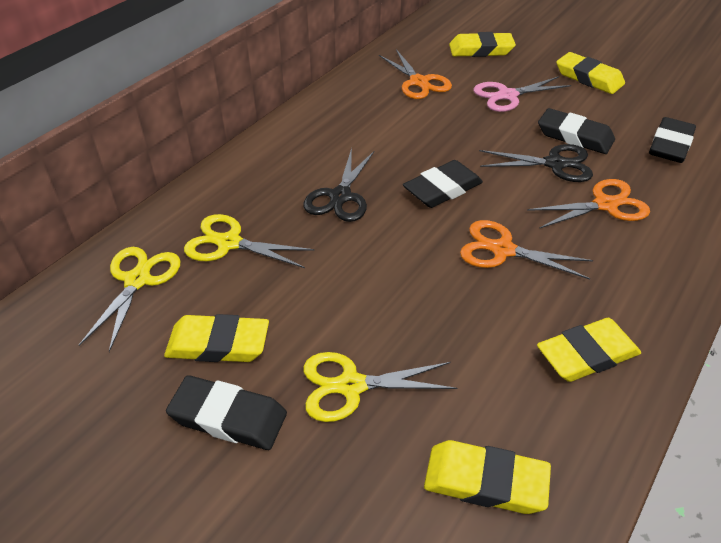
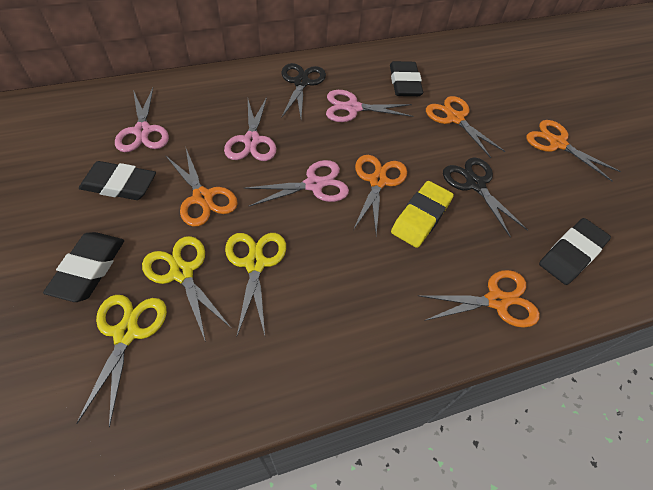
orange scissors: 3 -> 5
pink scissors: 1 -> 4
yellow eraser: 5 -> 1

